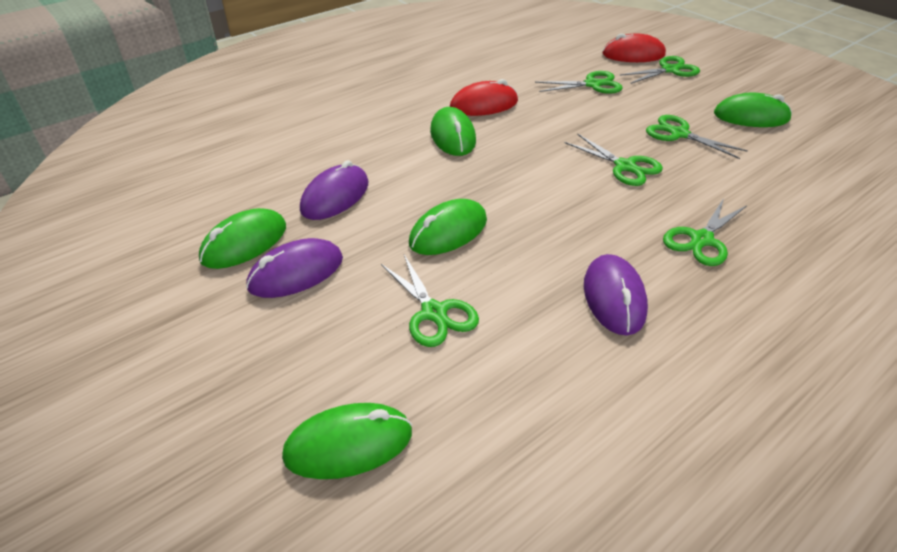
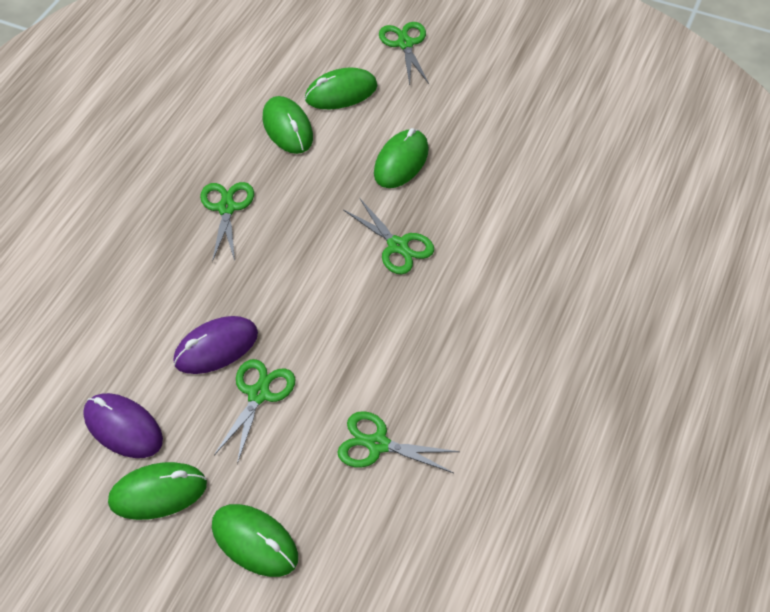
green scissors: 6 -> 5
purple mouse: 3 -> 2
red mouse: 2 -> 0

